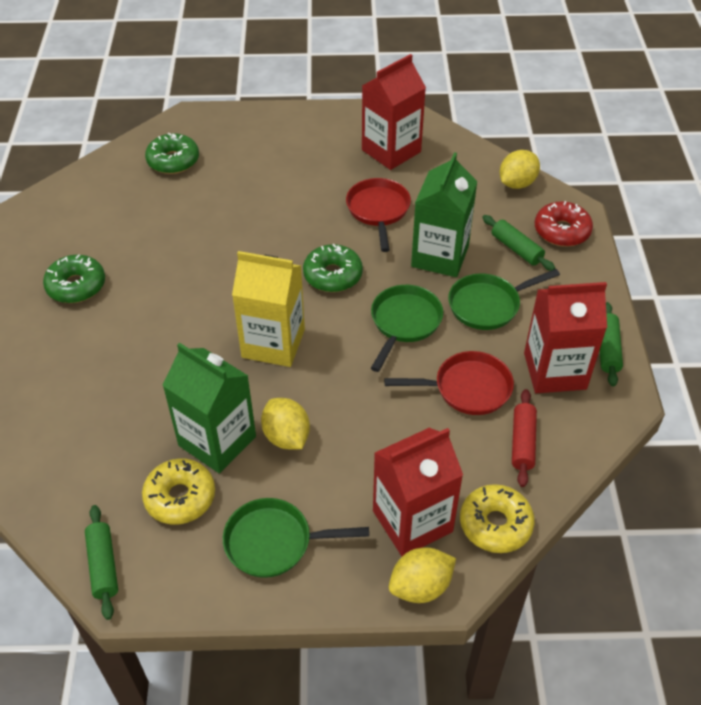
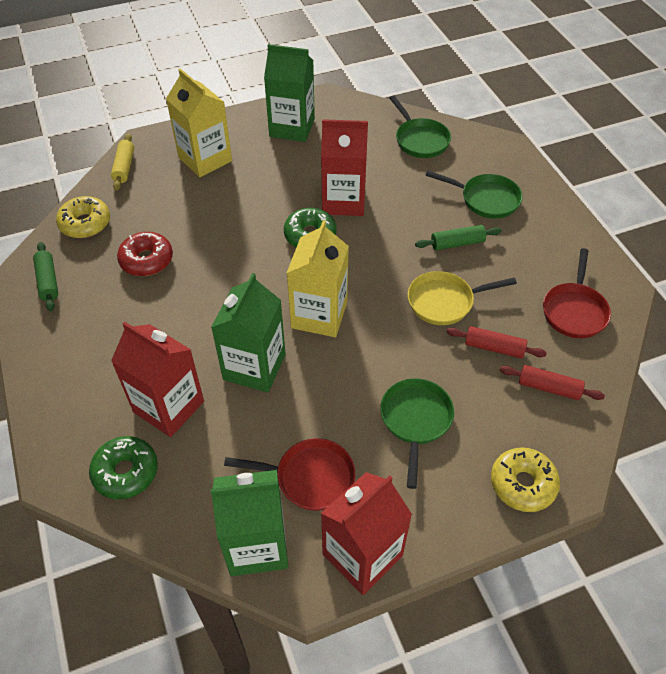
green carton: 2 -> 3
green donut: 3 -> 2
green rolling pin: 3 -> 2
red rolling pin: 1 -> 2
yellow carton: 1 -> 2
yellow lemon: 3 -> 0
yellow pan: 0 -> 1
yellow rolling pin: 0 -> 1

